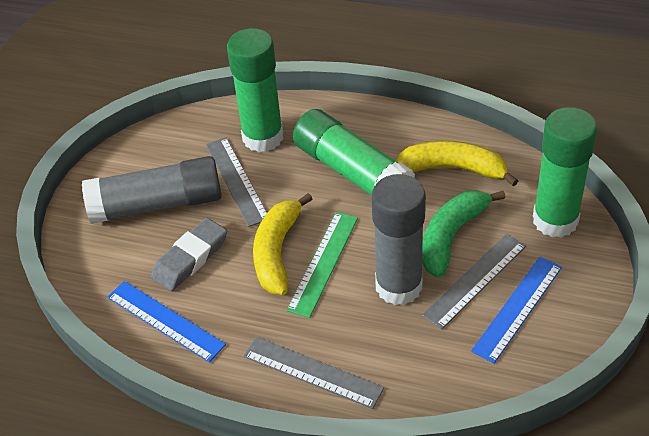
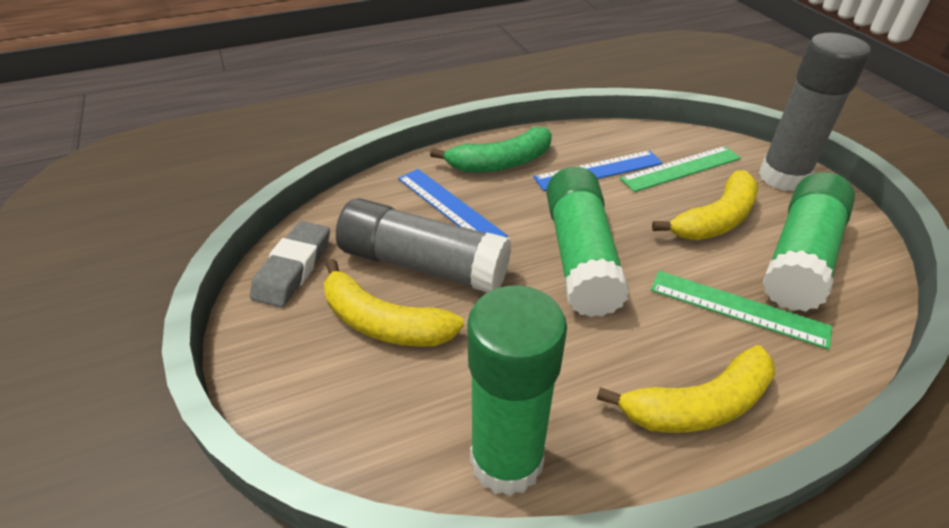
green ruler: 1 -> 2
grey ruler: 3 -> 0
yellow banana: 2 -> 3

